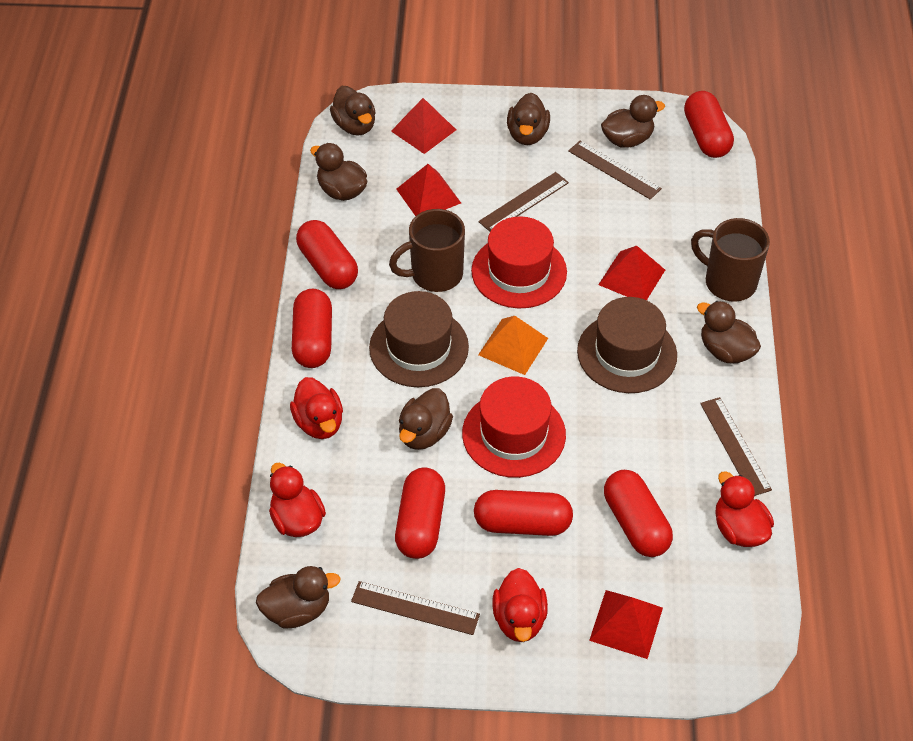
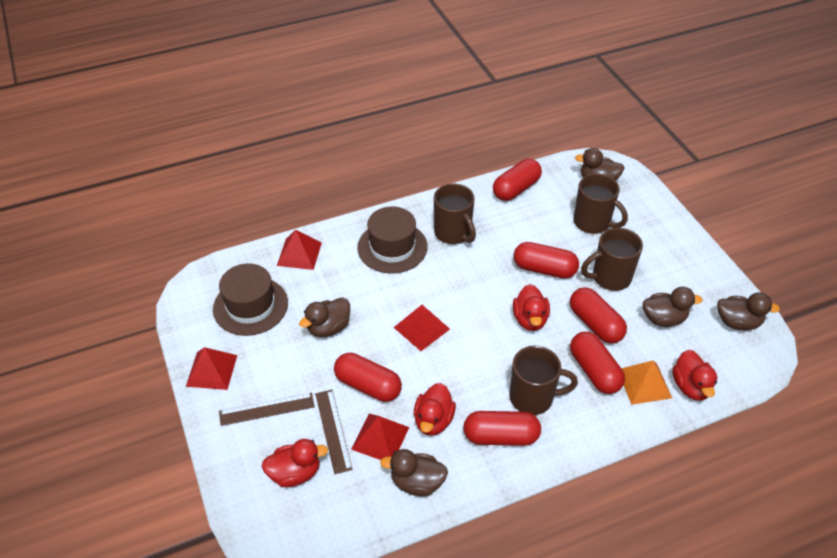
brown duck: 7 -> 5
brown mug: 2 -> 4
brown ruler: 4 -> 2
red hat: 2 -> 0

